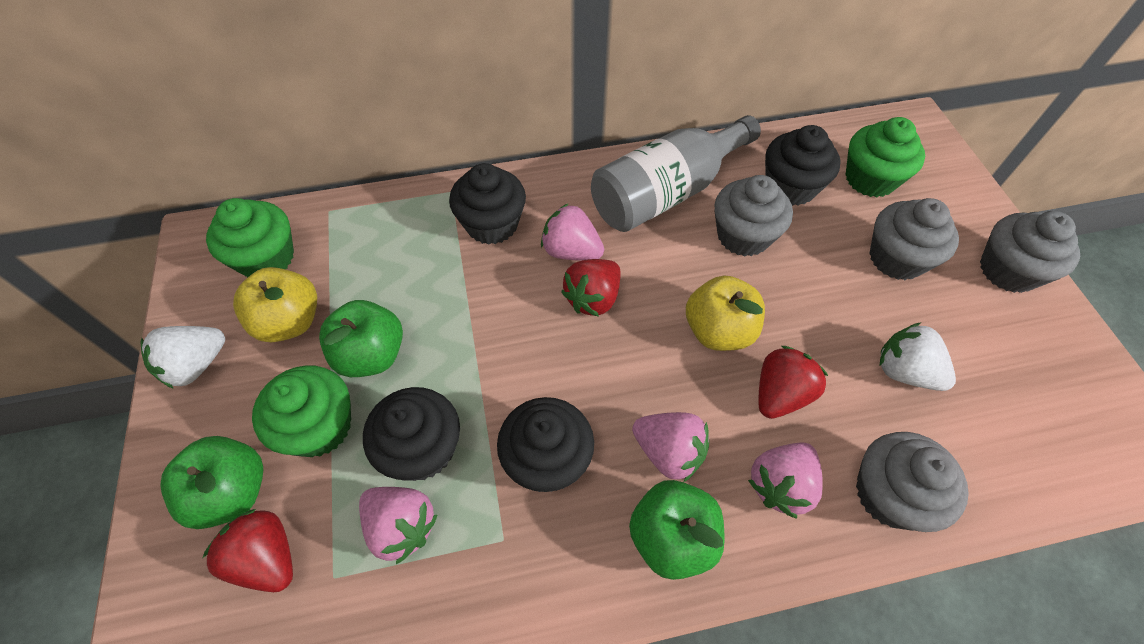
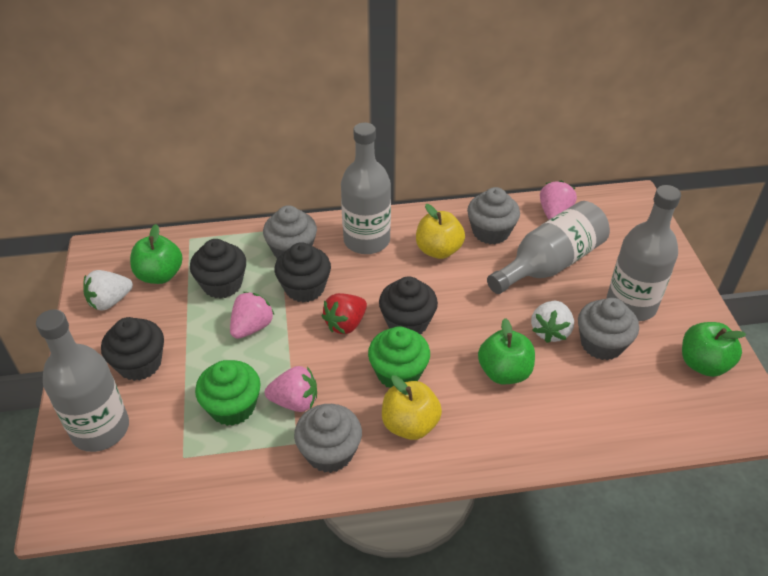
green cupcake: 3 -> 2
grey bottle: 1 -> 4
pink strawberry: 4 -> 3
red strawberry: 3 -> 1

